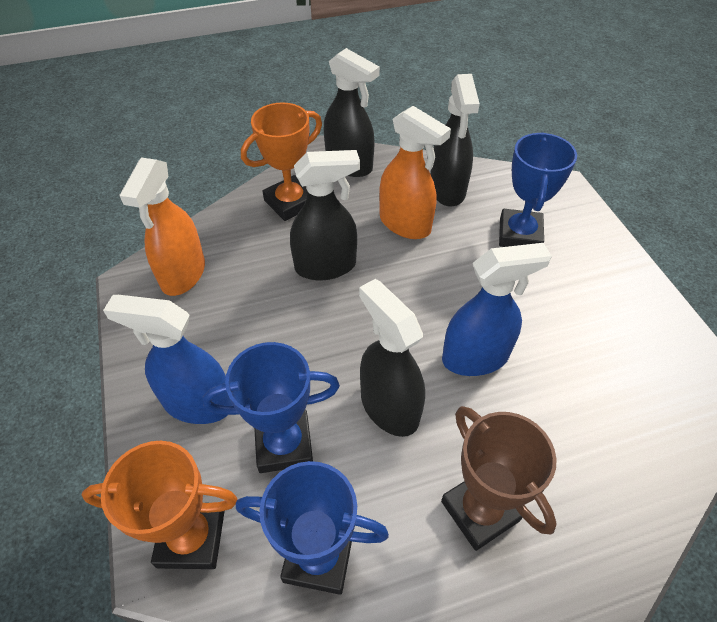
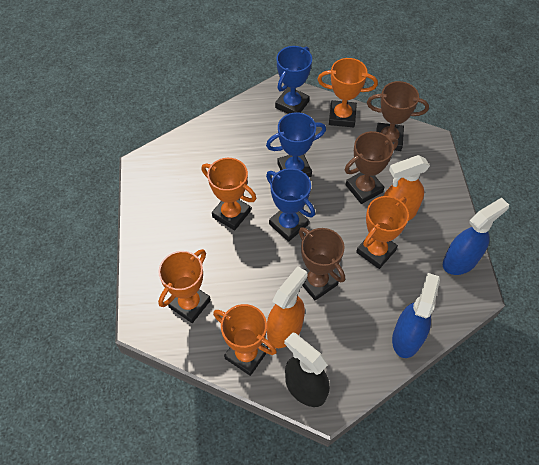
black spray bottle: 4 -> 1
brown trophy: 1 -> 3
orange trophy: 2 -> 5

